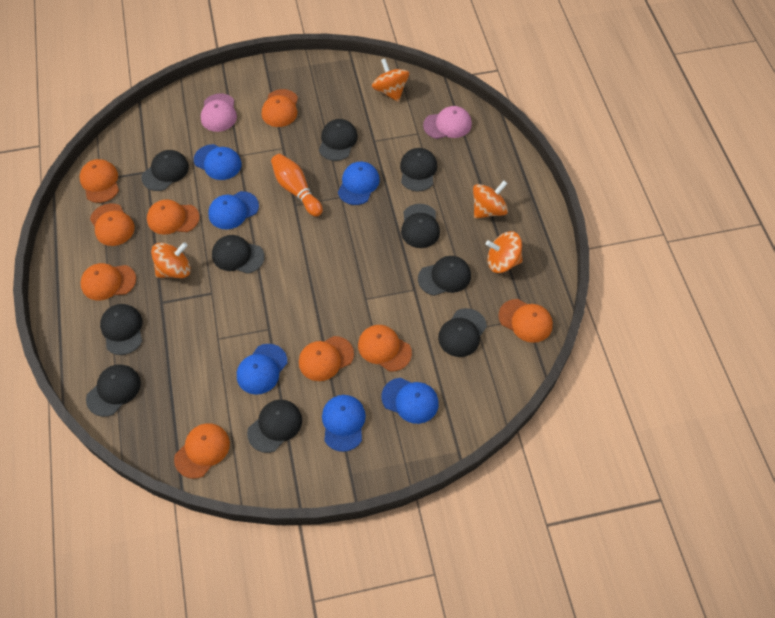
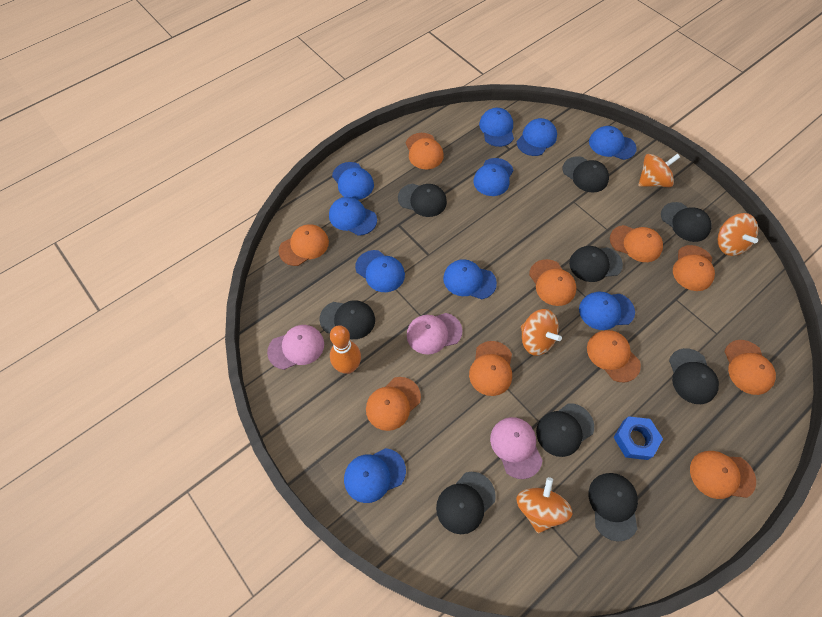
black cap: 10 -> 9
blue cap: 6 -> 10
blue nut: 0 -> 1
orange cap: 9 -> 10
pink cap: 2 -> 3

